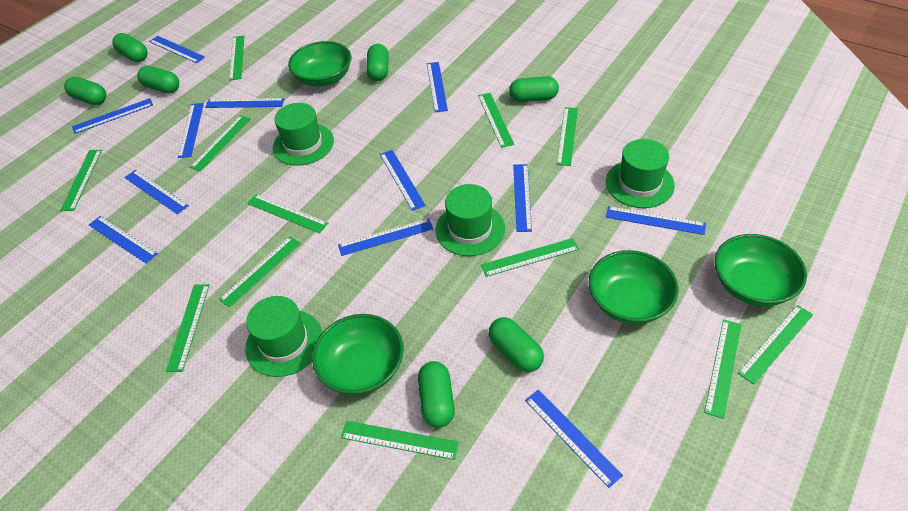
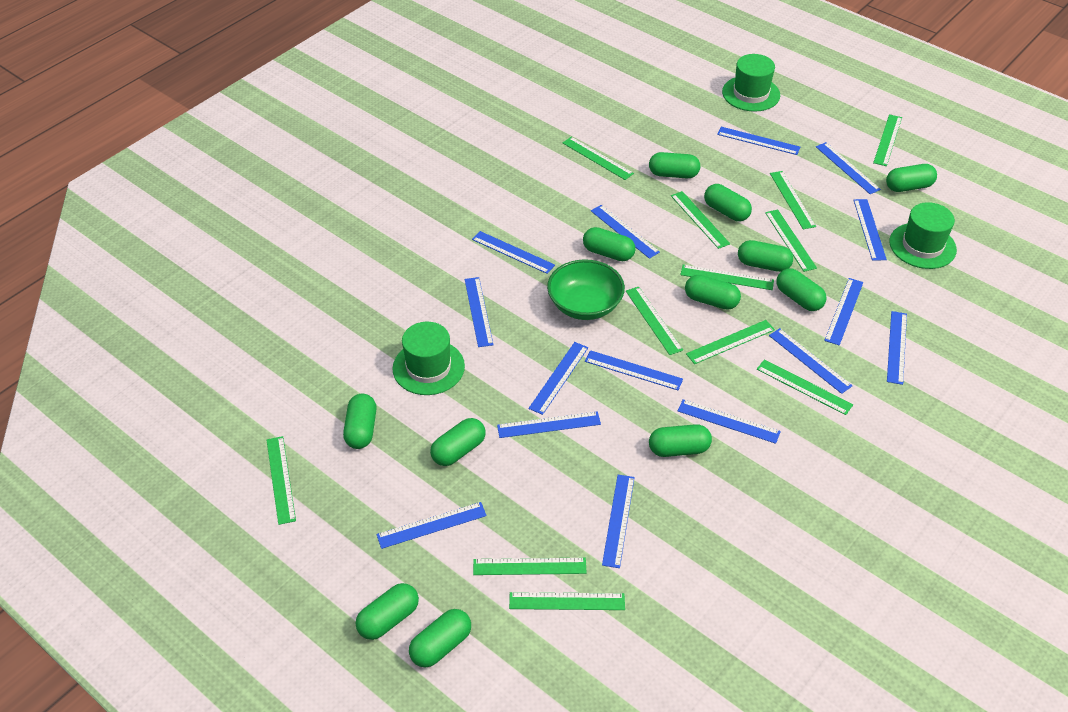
blue ruler: 12 -> 15
green bowl: 4 -> 1
green capsule: 7 -> 12
green hat: 4 -> 3

